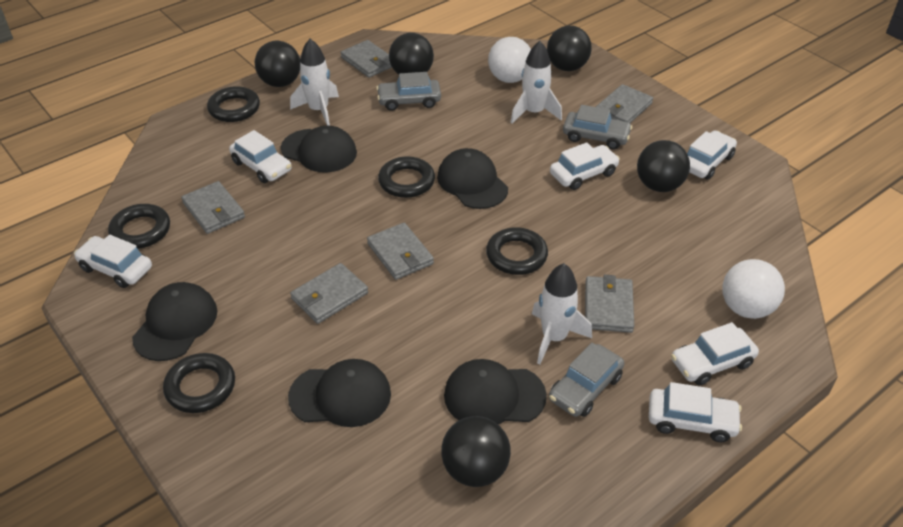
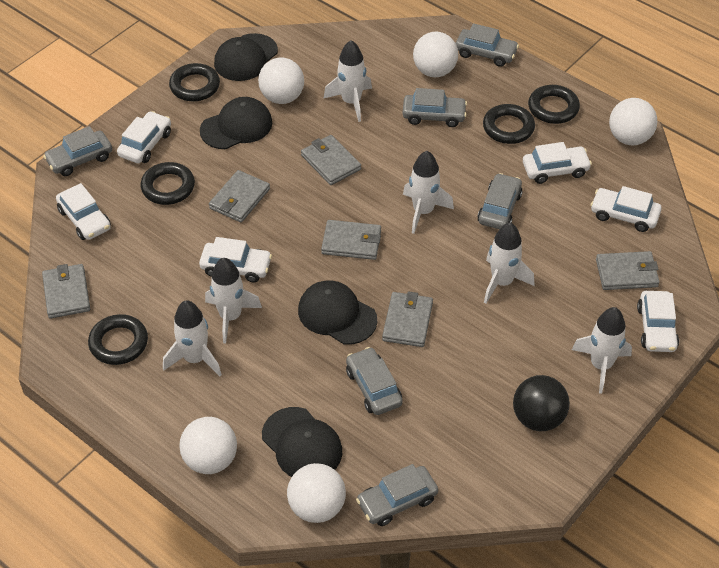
black ball: 5 -> 1
black cap: 5 -> 4
grey car: 3 -> 6
white ball: 2 -> 5
white rocket: 3 -> 6

